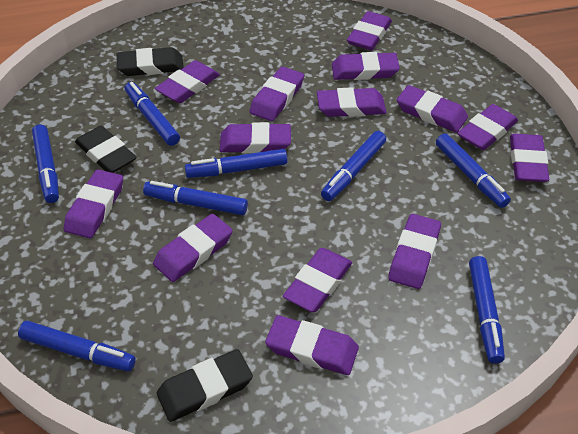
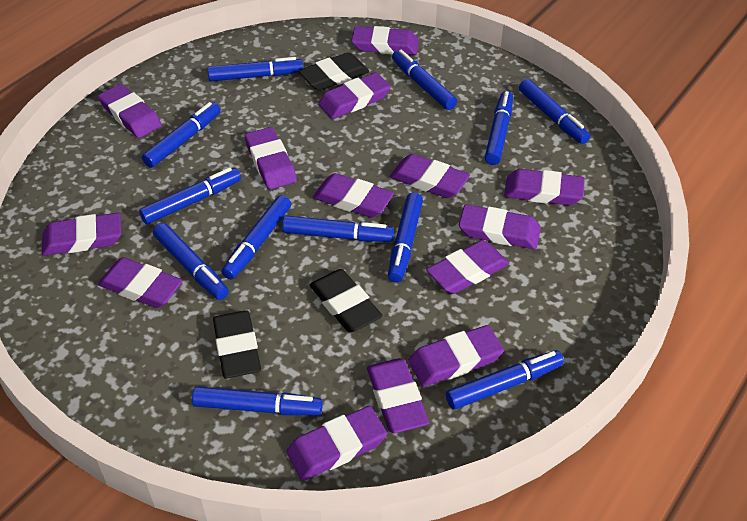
blue marker: 8 -> 12

